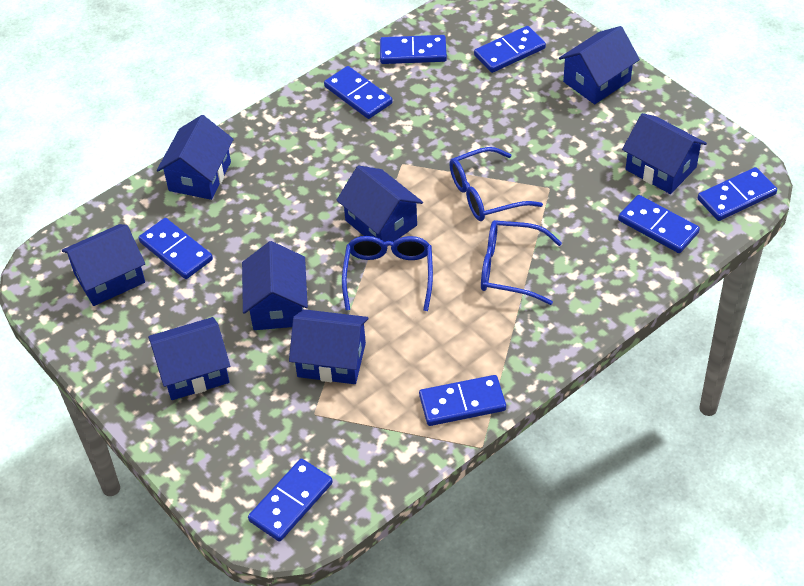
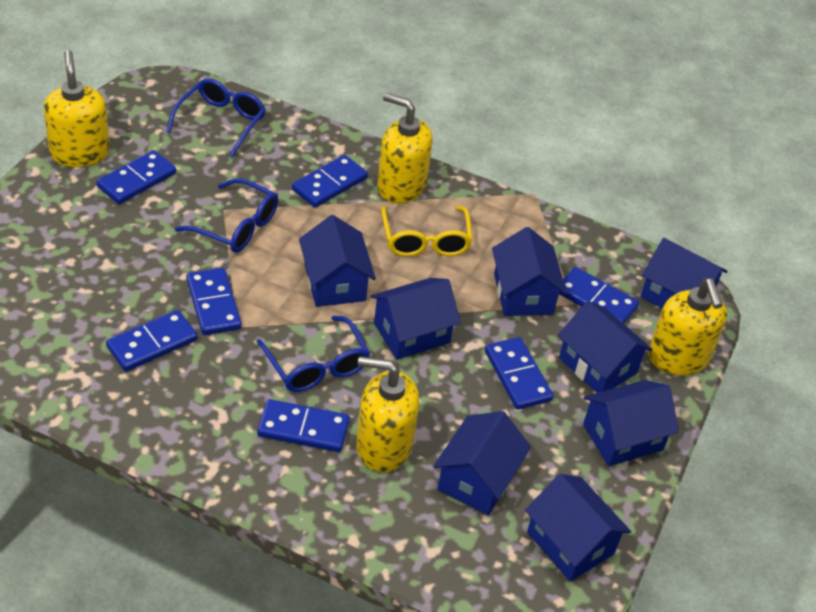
blue domino: 8 -> 7
yellow glasses: 0 -> 1
yellow soap dispenser: 0 -> 4

